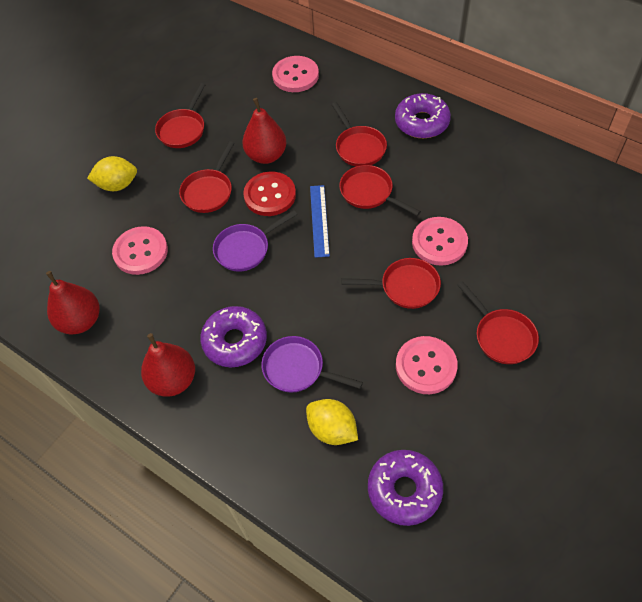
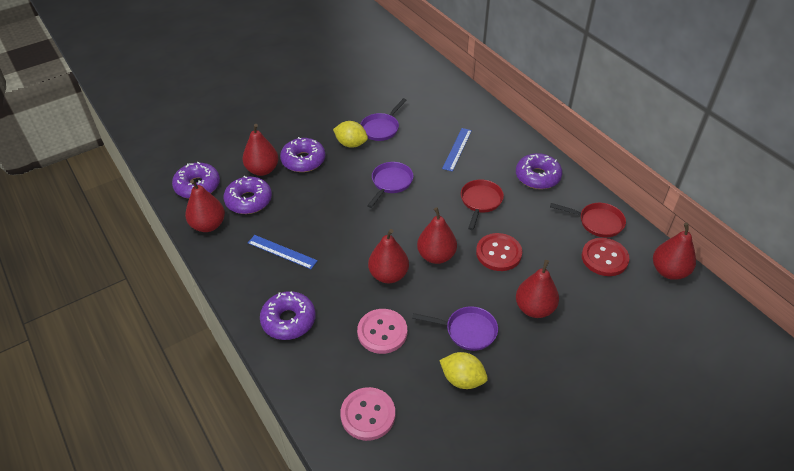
blue ruler: 1 -> 2
pink button: 4 -> 2
purple donut: 3 -> 5
purple pan: 2 -> 3
red button: 1 -> 2
red pan: 6 -> 2
red pear: 3 -> 6

